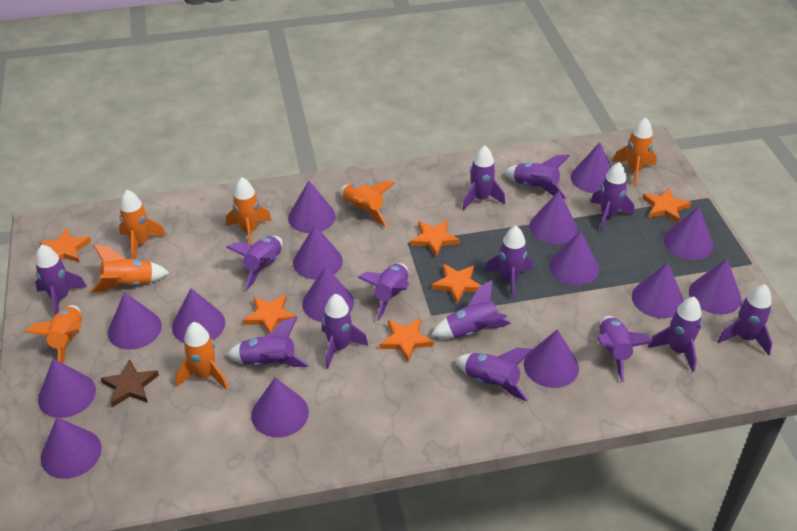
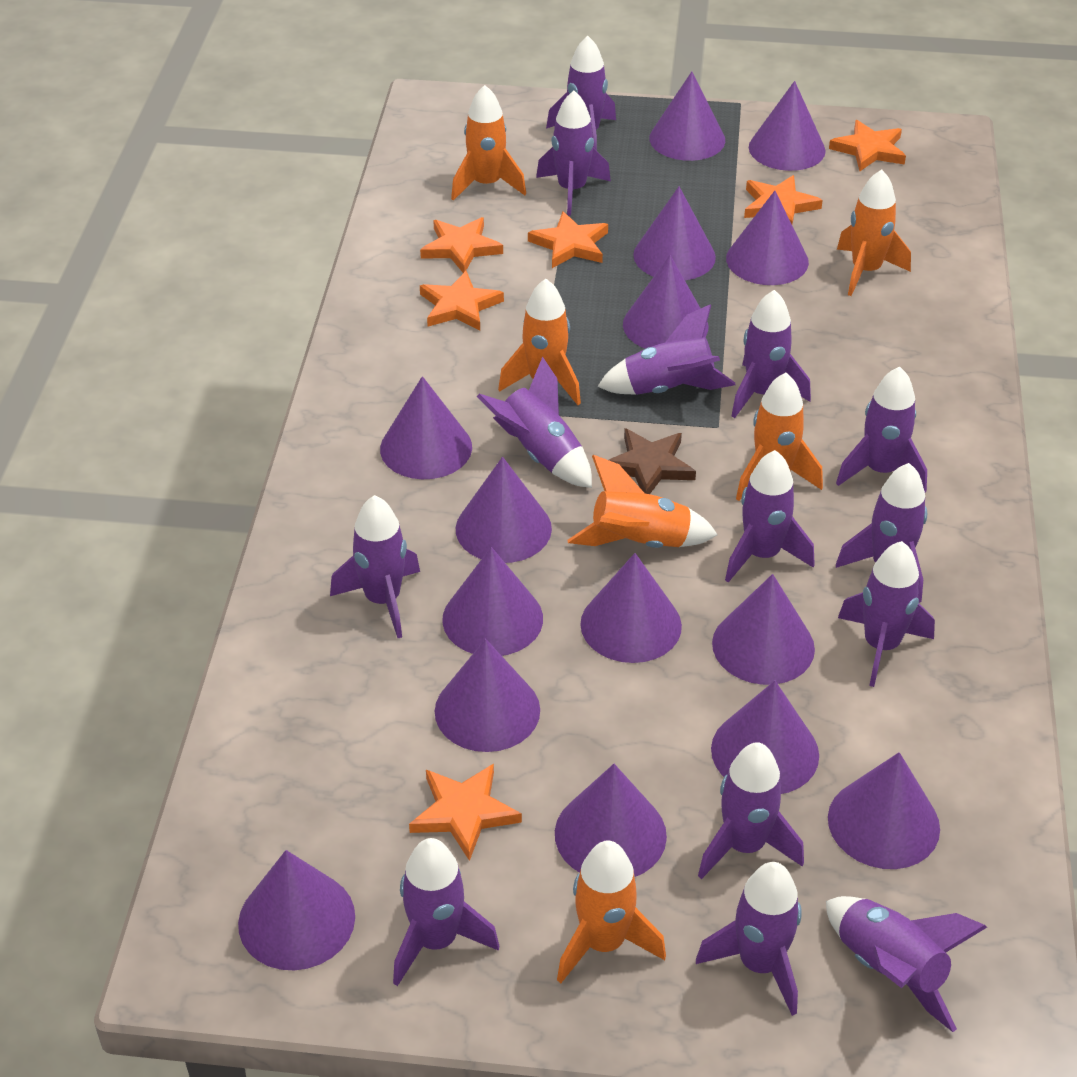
orange rocket: 7 -> 6

